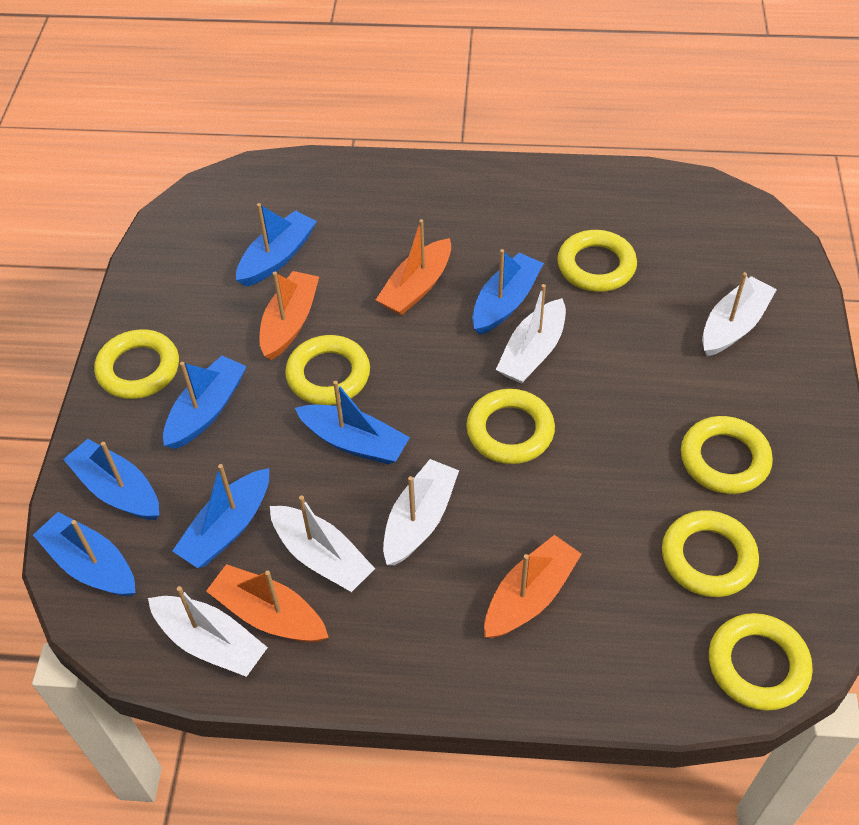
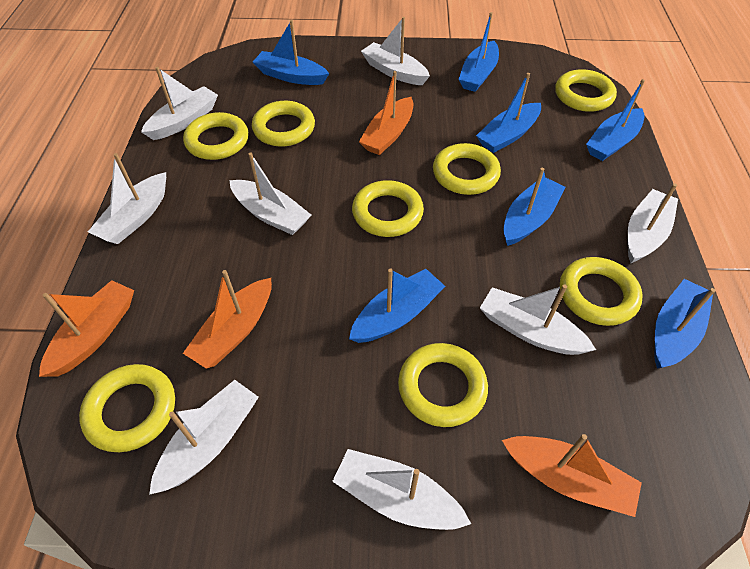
white boat: 5 -> 8
yellow ring: 7 -> 8

